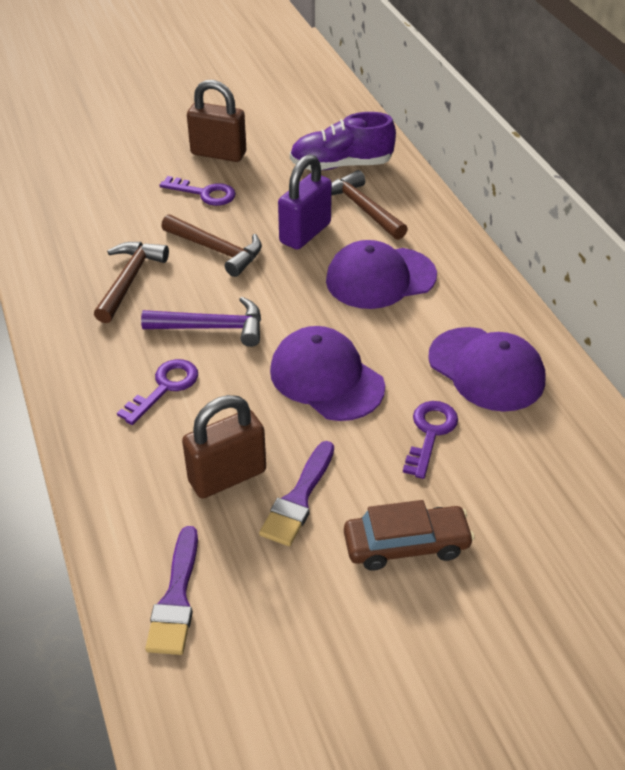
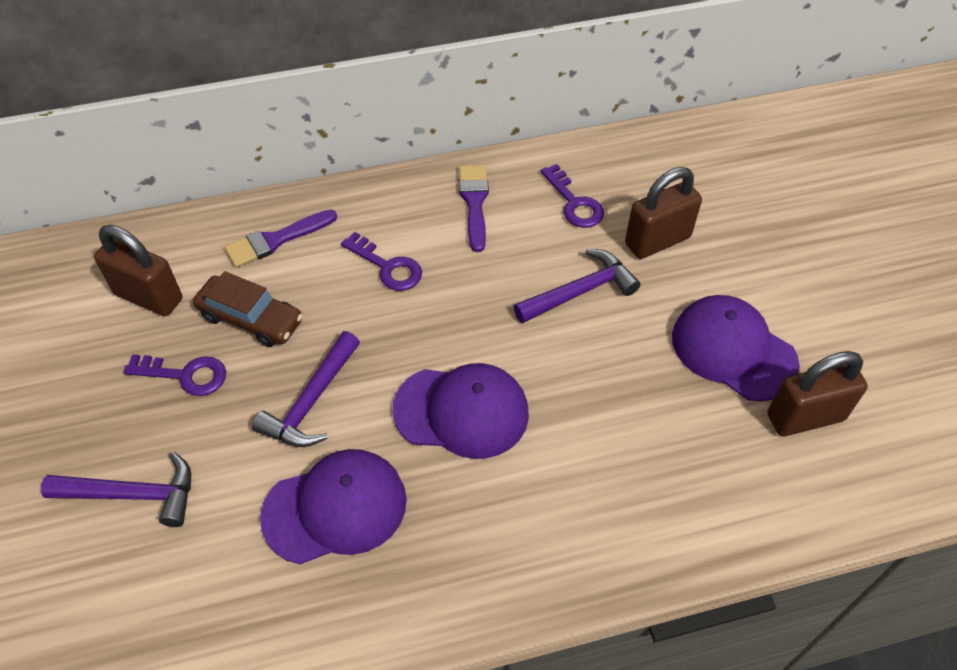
brown hammer: 3 -> 0
brown padlock: 2 -> 3
purple hammer: 1 -> 3
purple padlock: 1 -> 0
purple shoe: 1 -> 0

